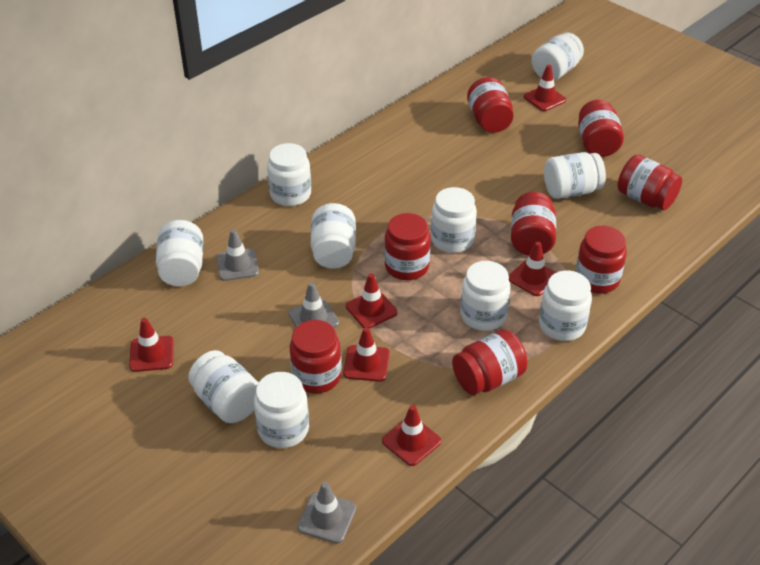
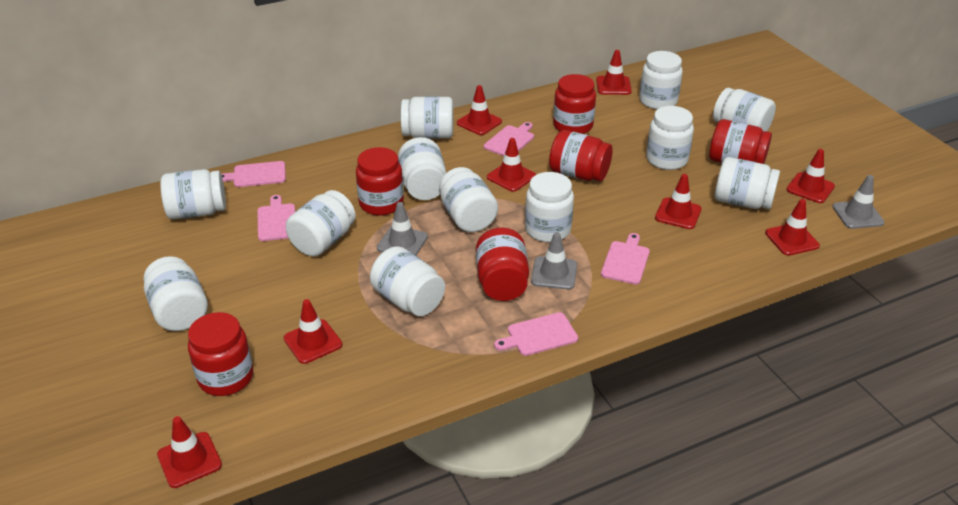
pink cutting board: 0 -> 5
red jar: 8 -> 6
red traffic cone: 6 -> 8
white jar: 10 -> 12

